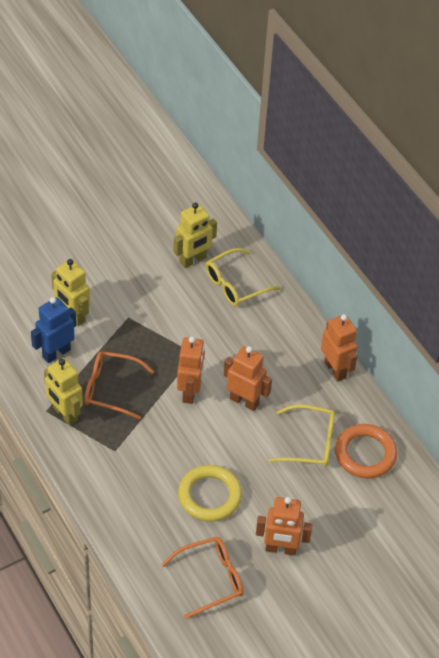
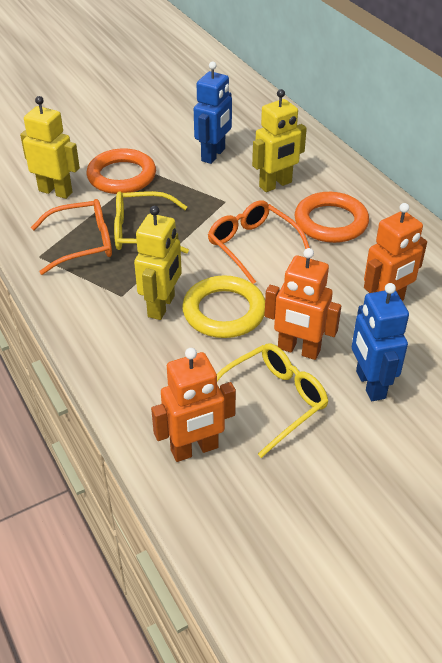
blue robot: 1 -> 2
orange ring: 1 -> 2
orange robot: 4 -> 3

